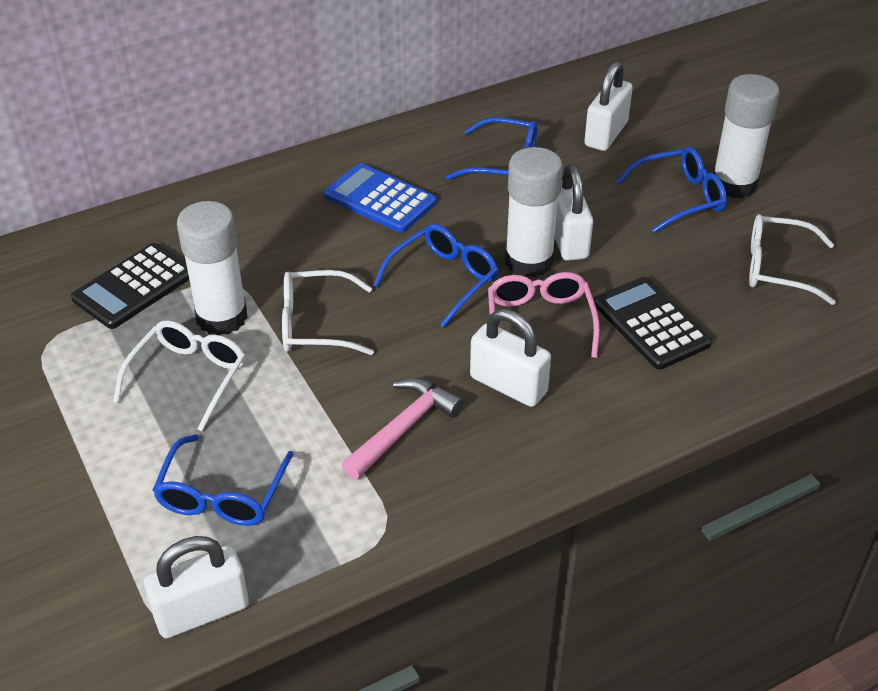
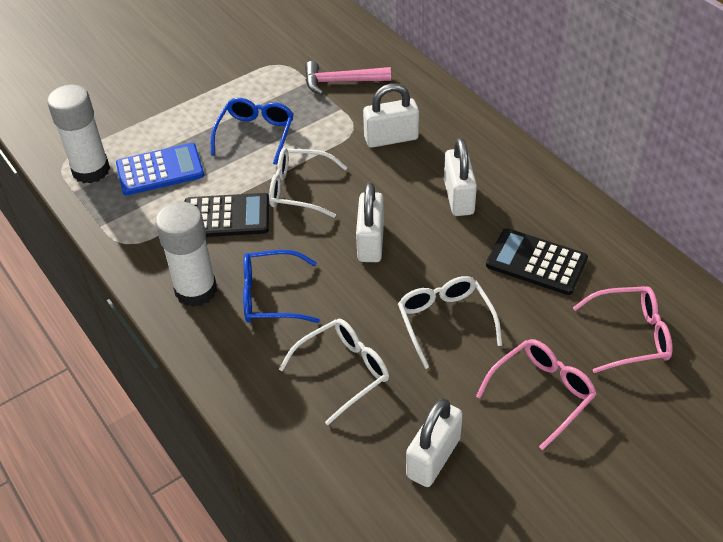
blue glasses: 4 -> 2
pink glasses: 1 -> 2
white glue stick: 3 -> 2

